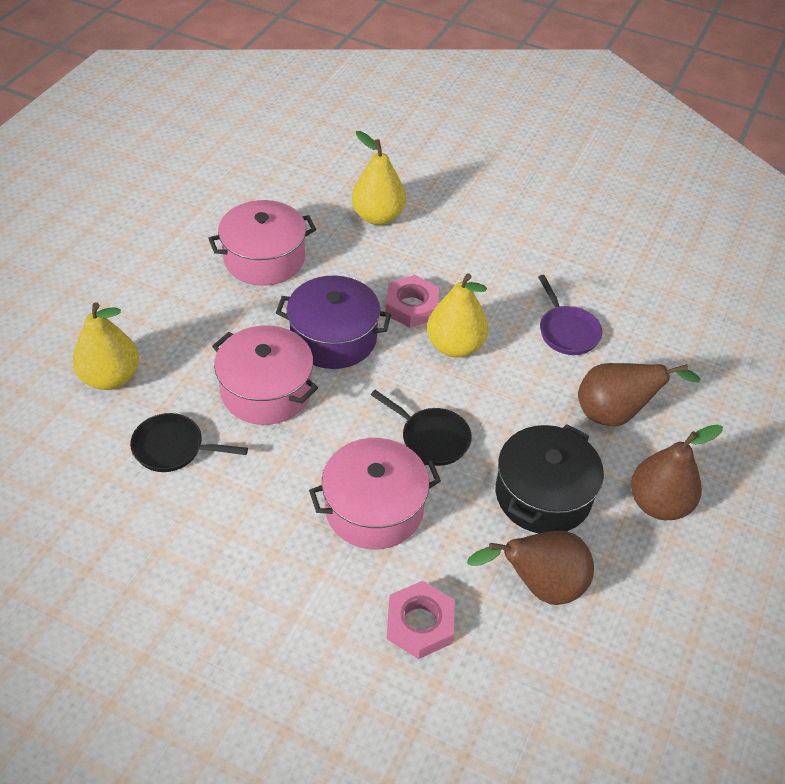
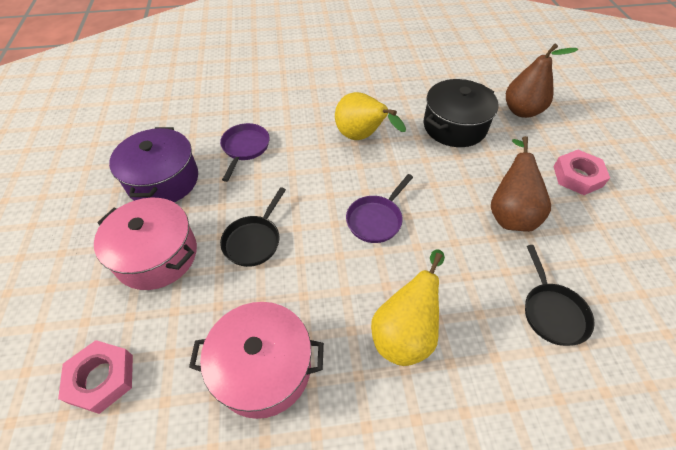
brown pear: 3 -> 2
pink pot: 3 -> 2
purple pan: 1 -> 2
yellow pear: 3 -> 2

